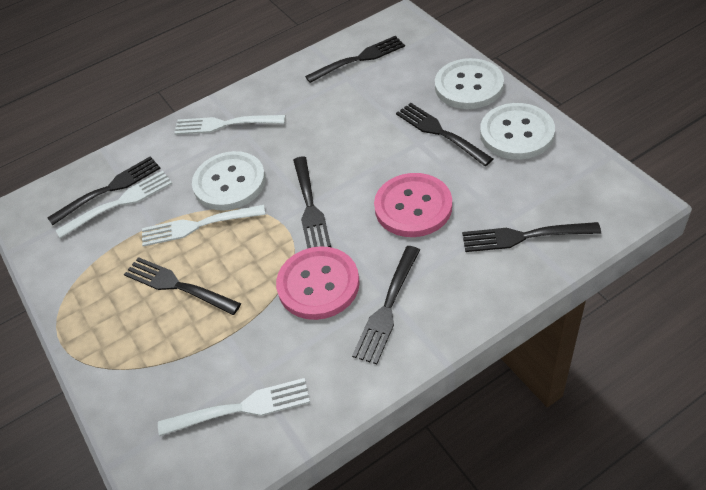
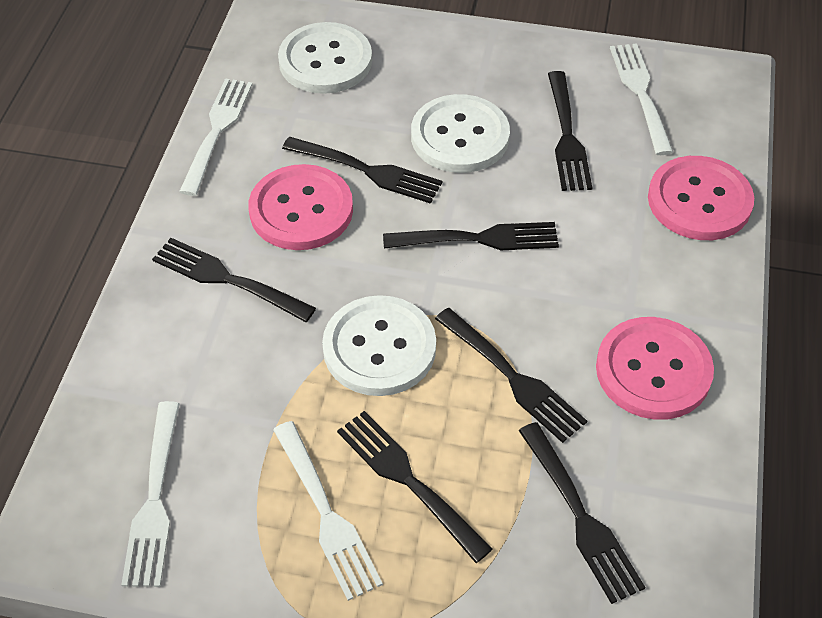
pink button: 2 -> 3

